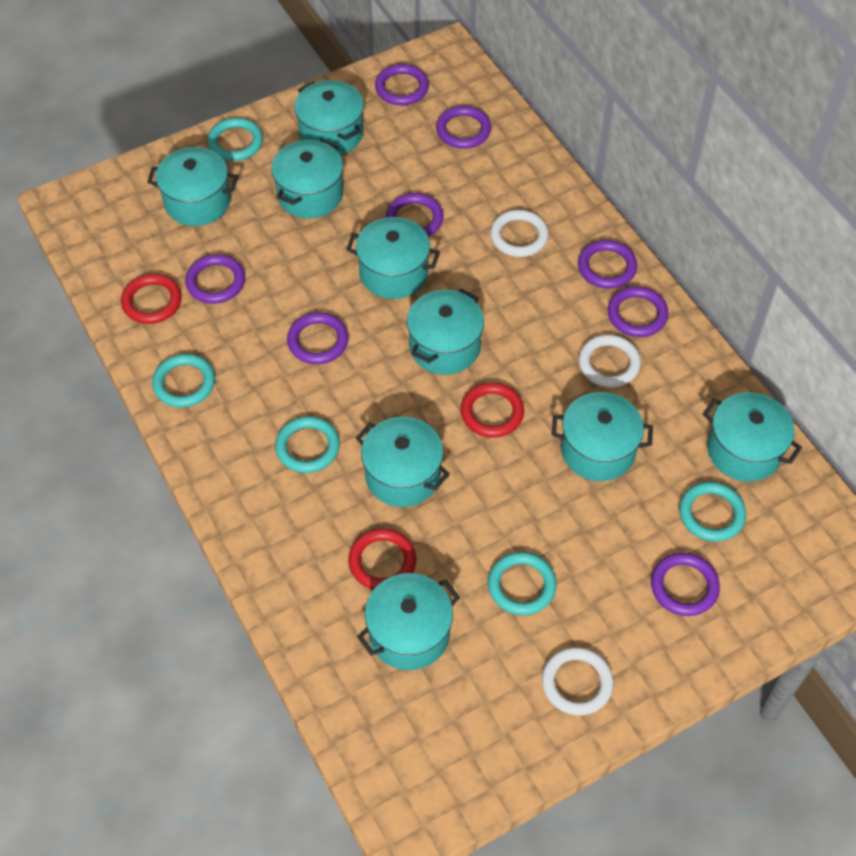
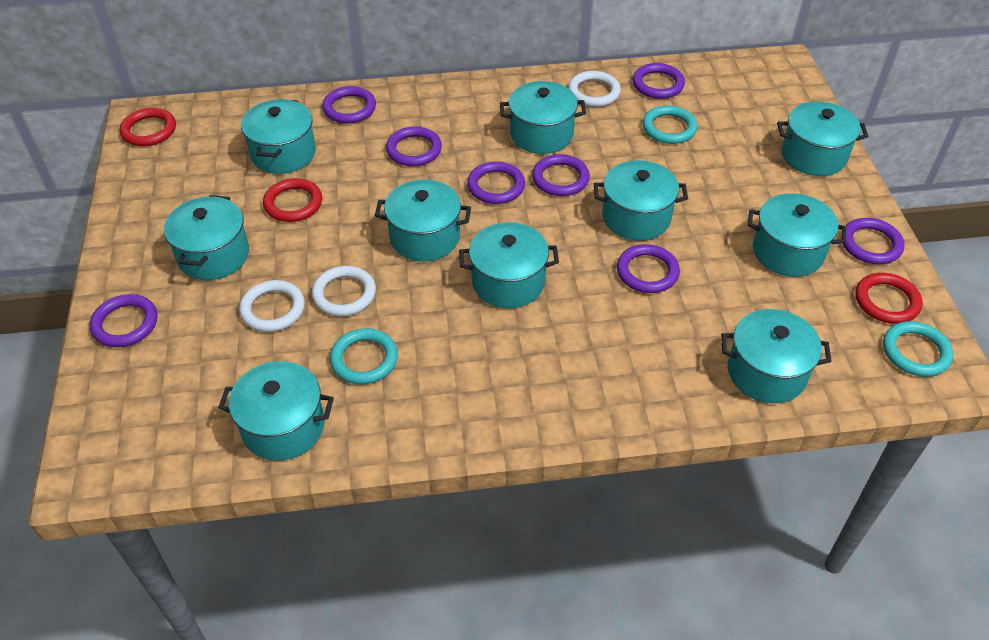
turquoise pot: 9 -> 10
turquoise ring: 5 -> 3

